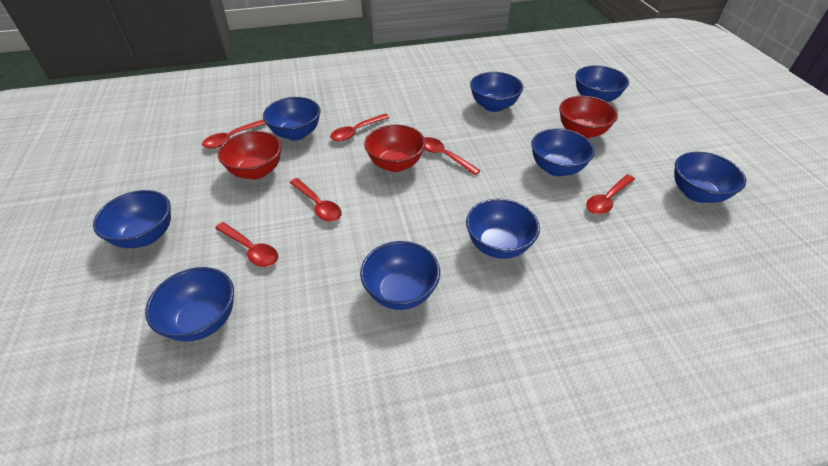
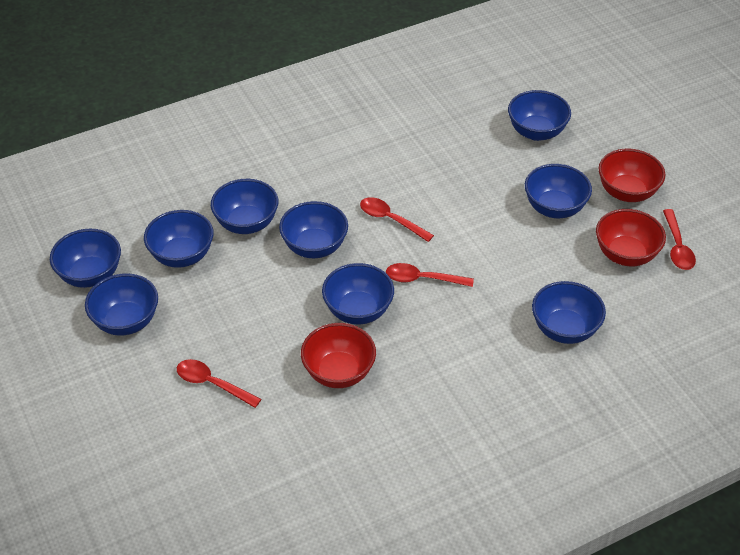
red spoon: 6 -> 4

